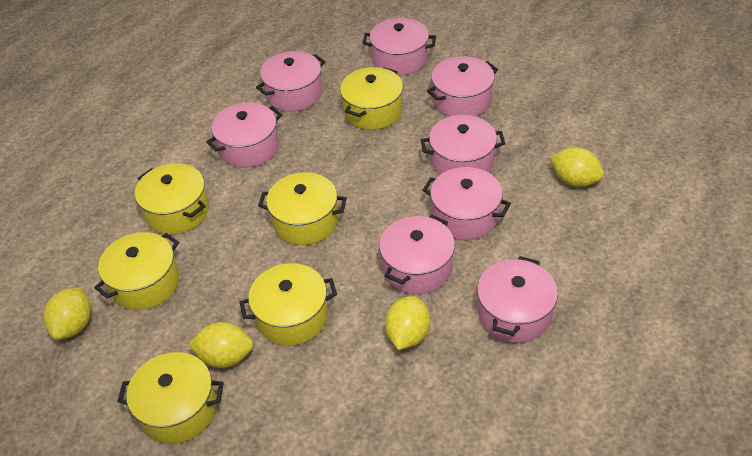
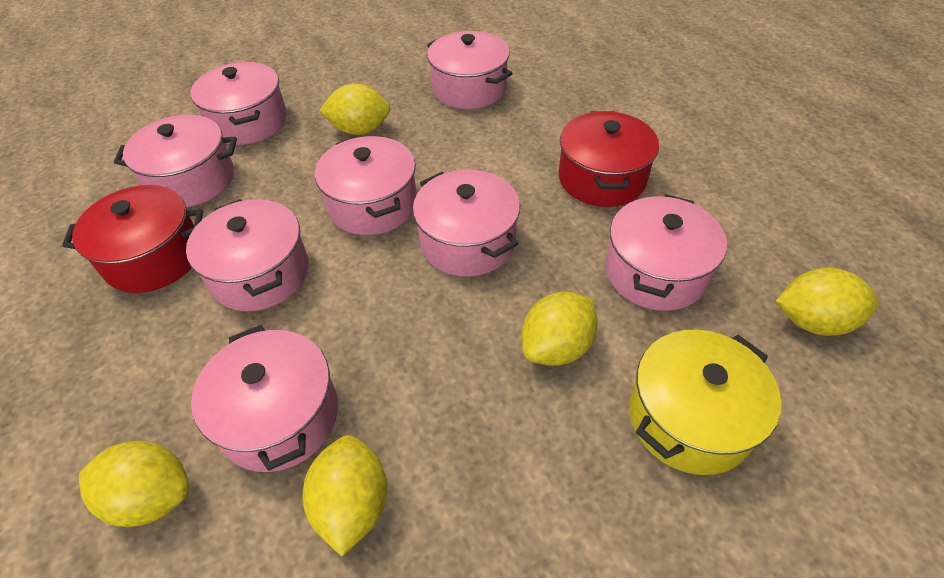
red pot: 0 -> 2
yellow lemon: 4 -> 5
yellow pot: 6 -> 1

